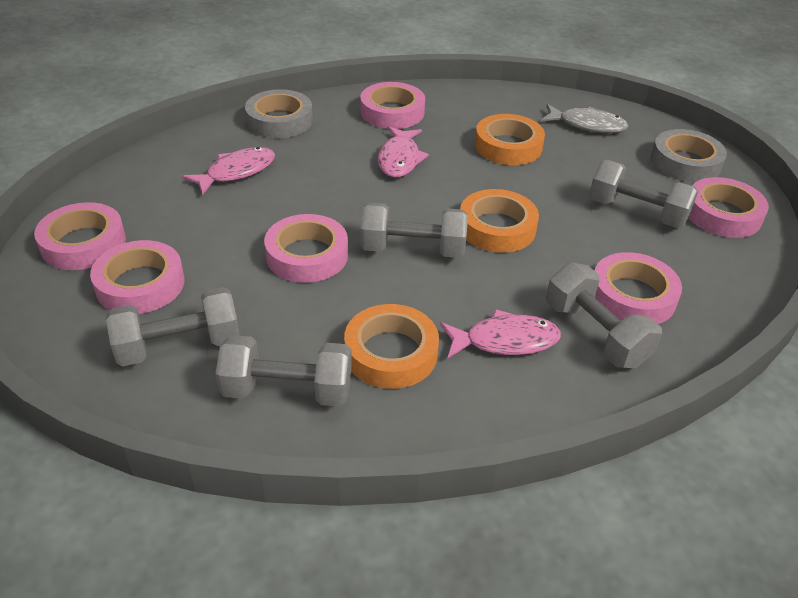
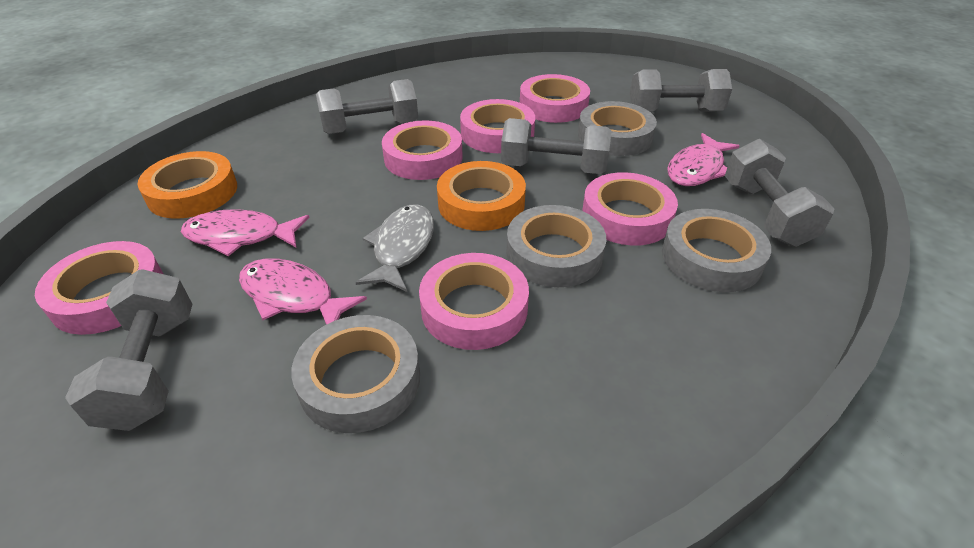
grey tape: 2 -> 4
orange tape: 3 -> 2

